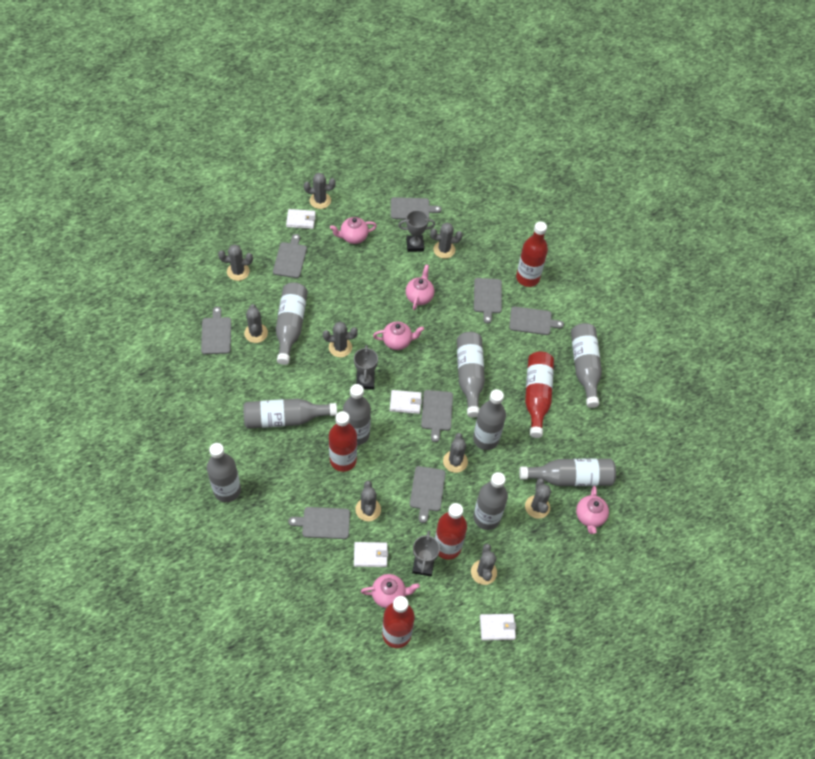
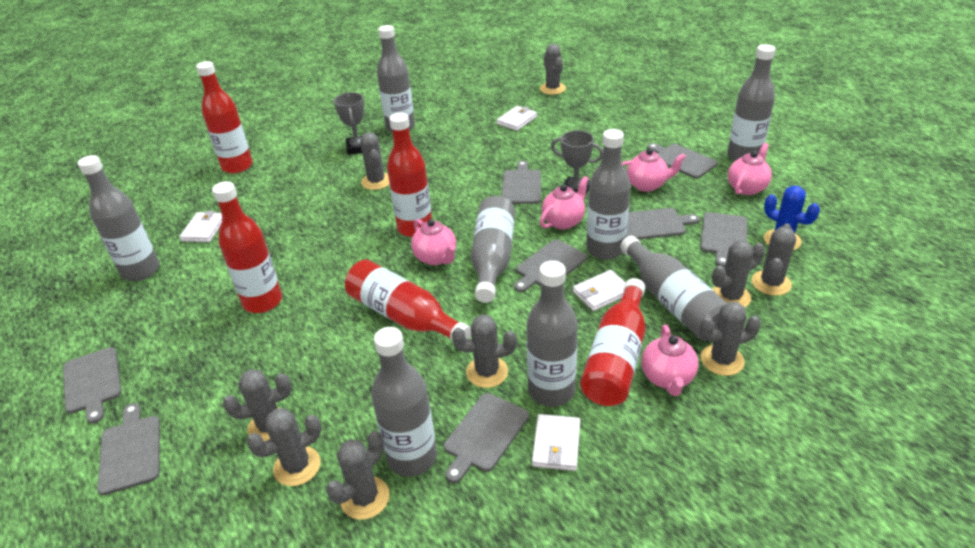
blue cactus: 0 -> 1
grey bottle: 9 -> 8
grey trophy: 3 -> 2

